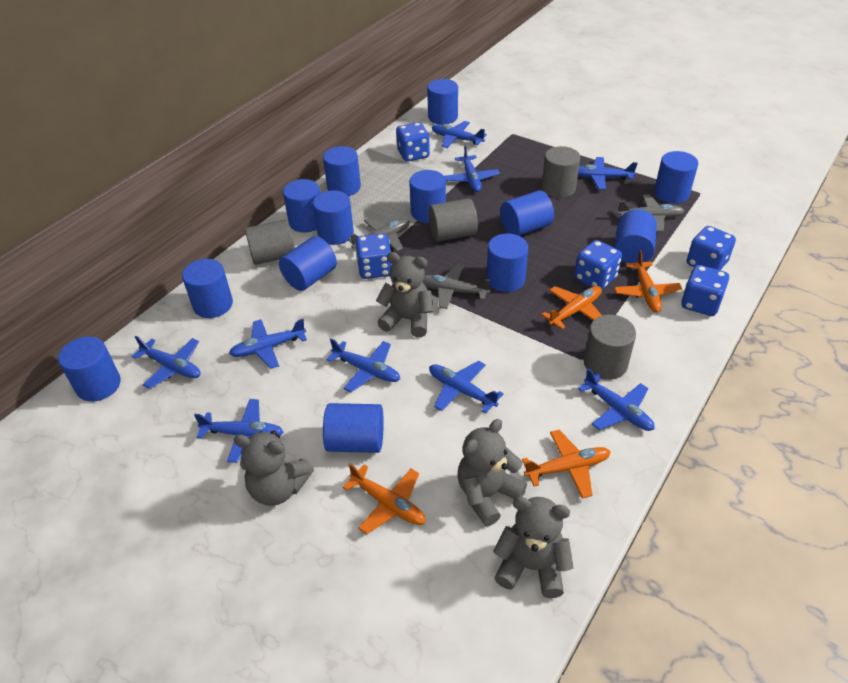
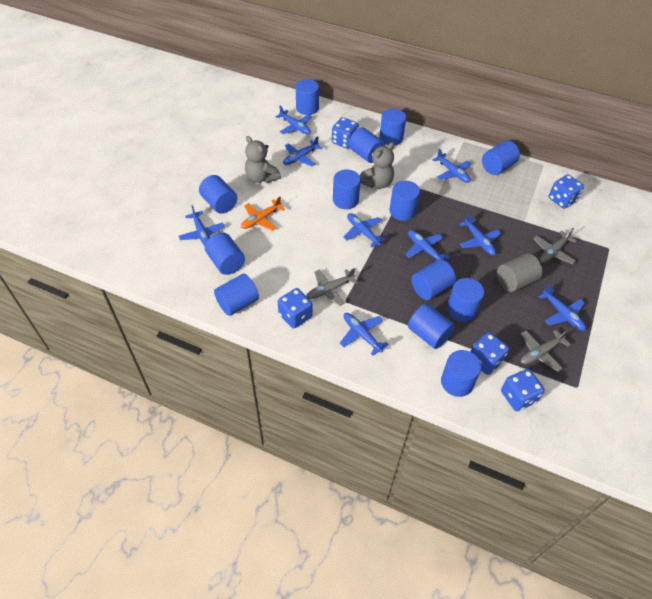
grey cylinder: 4 -> 1
grey teddy bear: 4 -> 2
orange plane: 4 -> 1

